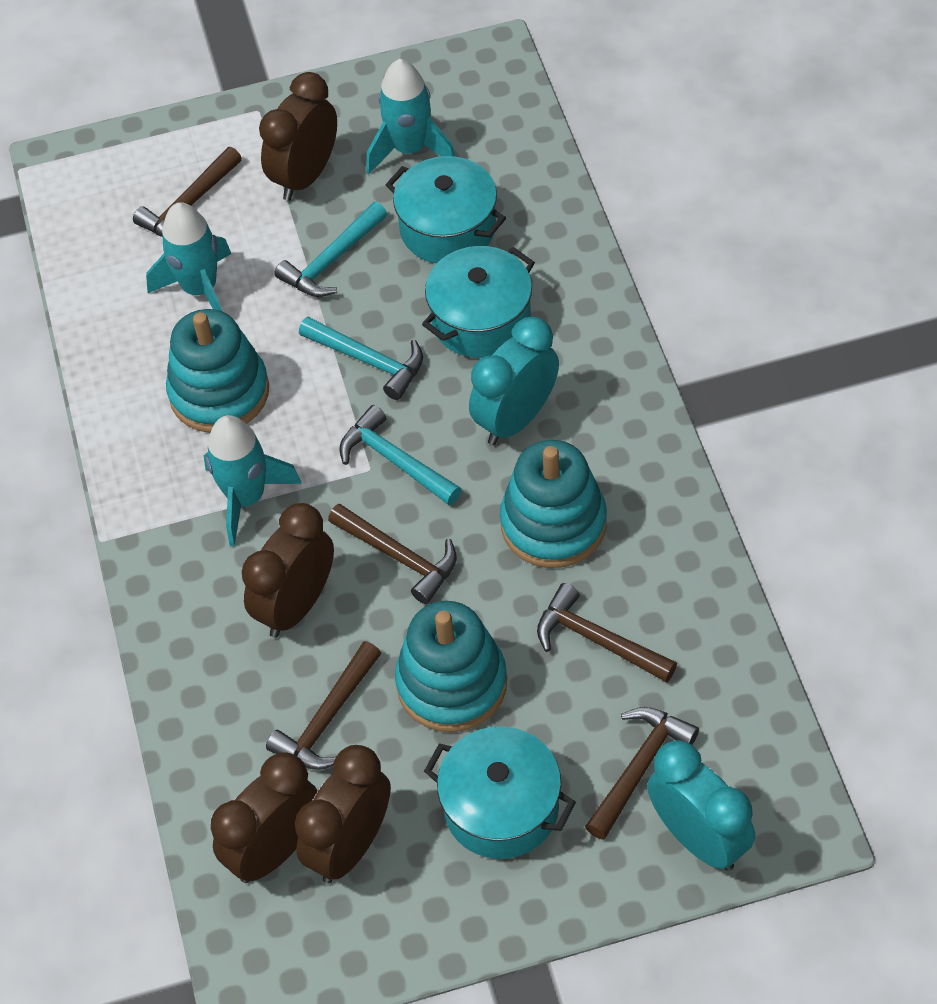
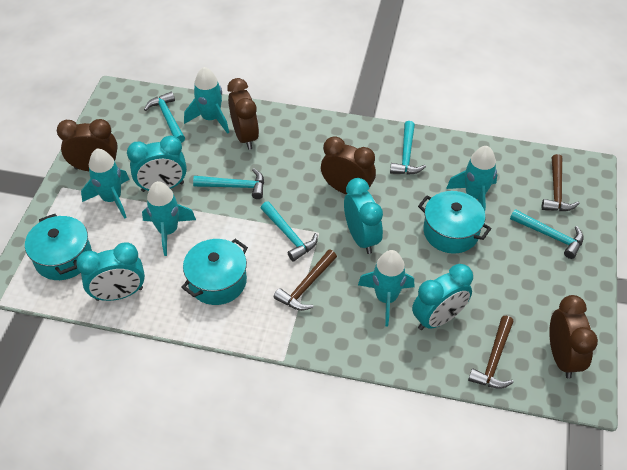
brown hammer: 5 -> 3
turquoise clock: 2 -> 4
turquoise hammer: 3 -> 5
turquoise rocket: 3 -> 5
turquoise stacking toy: 3 -> 0

